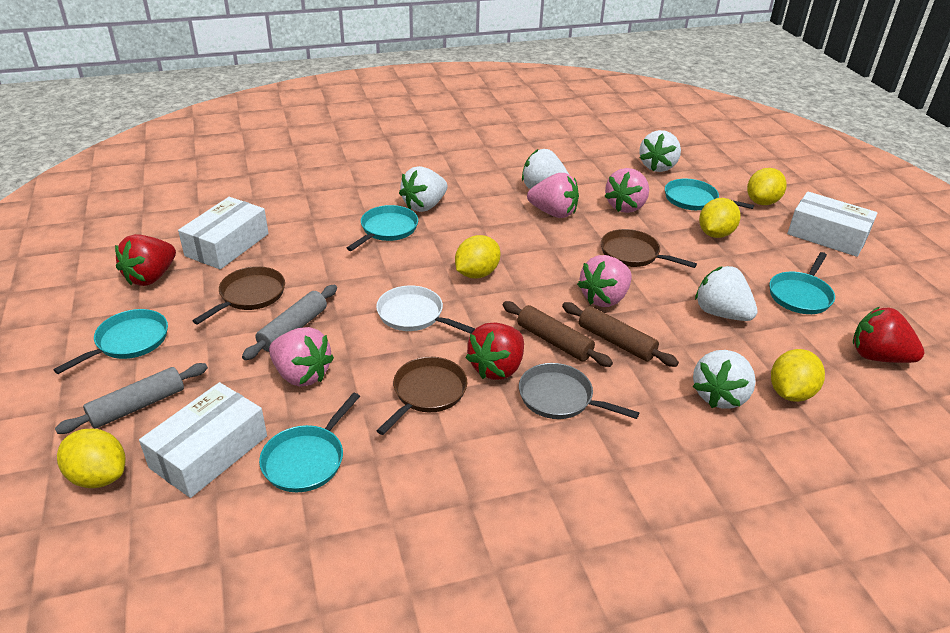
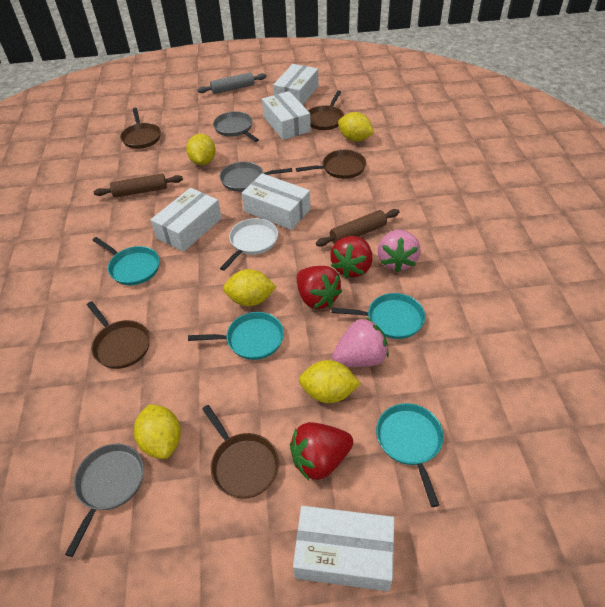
brown pan: 3 -> 5
grey pan: 1 -> 3
grey rolling pin: 2 -> 1
pink strawberry: 4 -> 2
turquoise pan: 5 -> 4
white box: 3 -> 5
white strawberry: 5 -> 0

